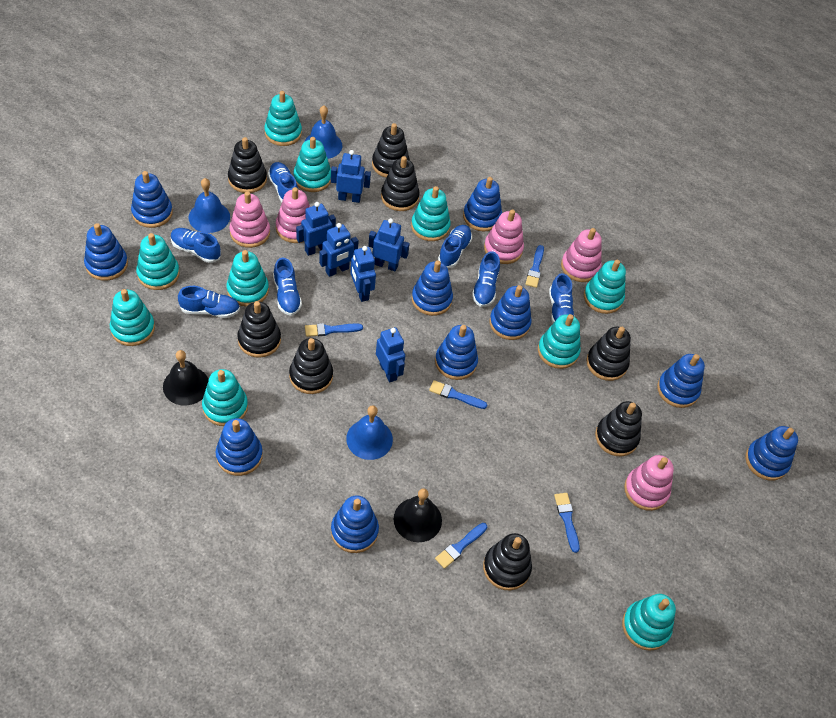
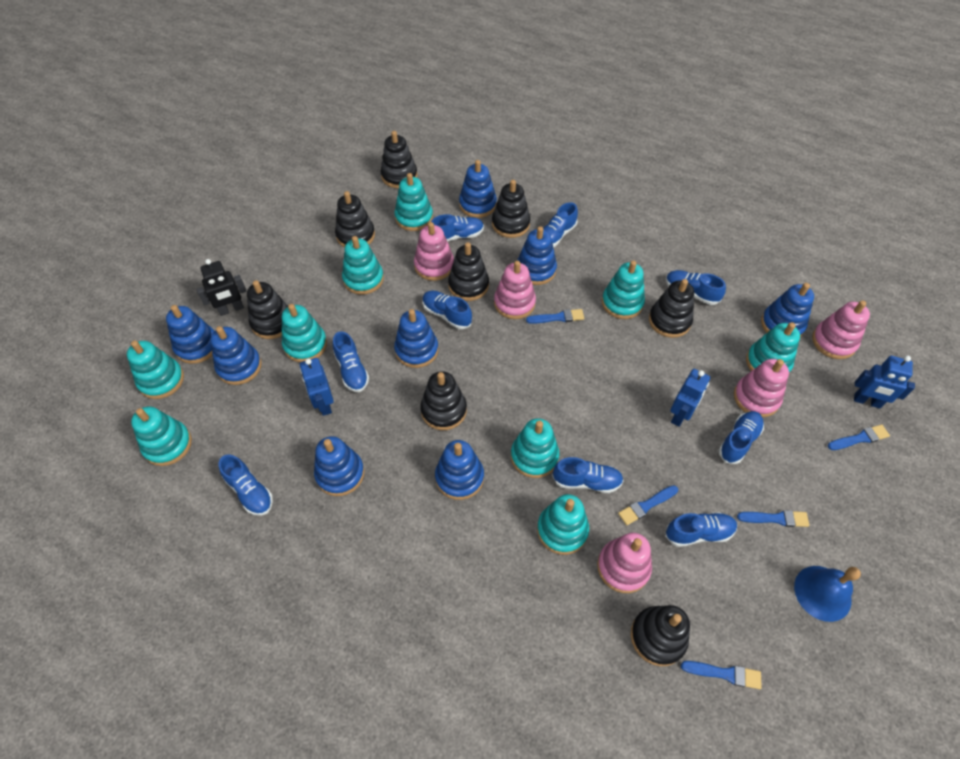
black bell: 2 -> 0
black robot: 0 -> 1
blue bell: 3 -> 1
blue robot: 6 -> 3
blue shoe: 7 -> 9
blue stacking toy: 10 -> 8
turquoise stacking toy: 10 -> 9

